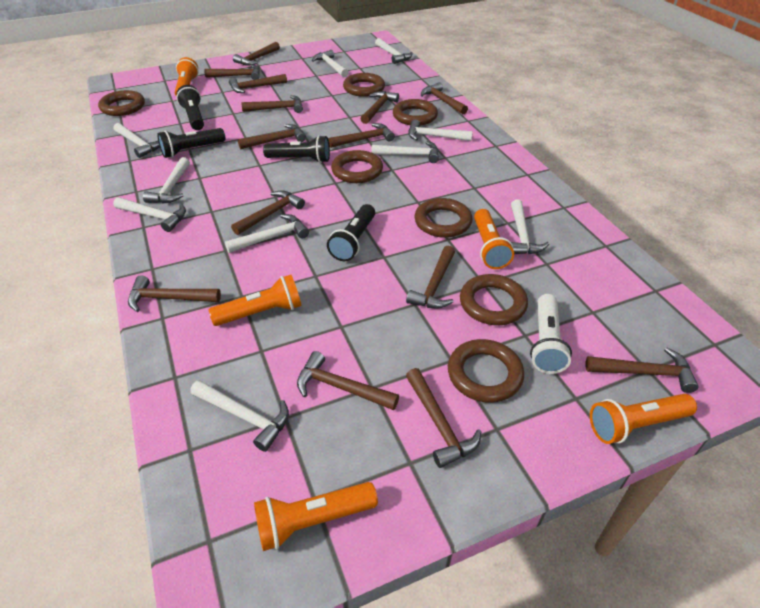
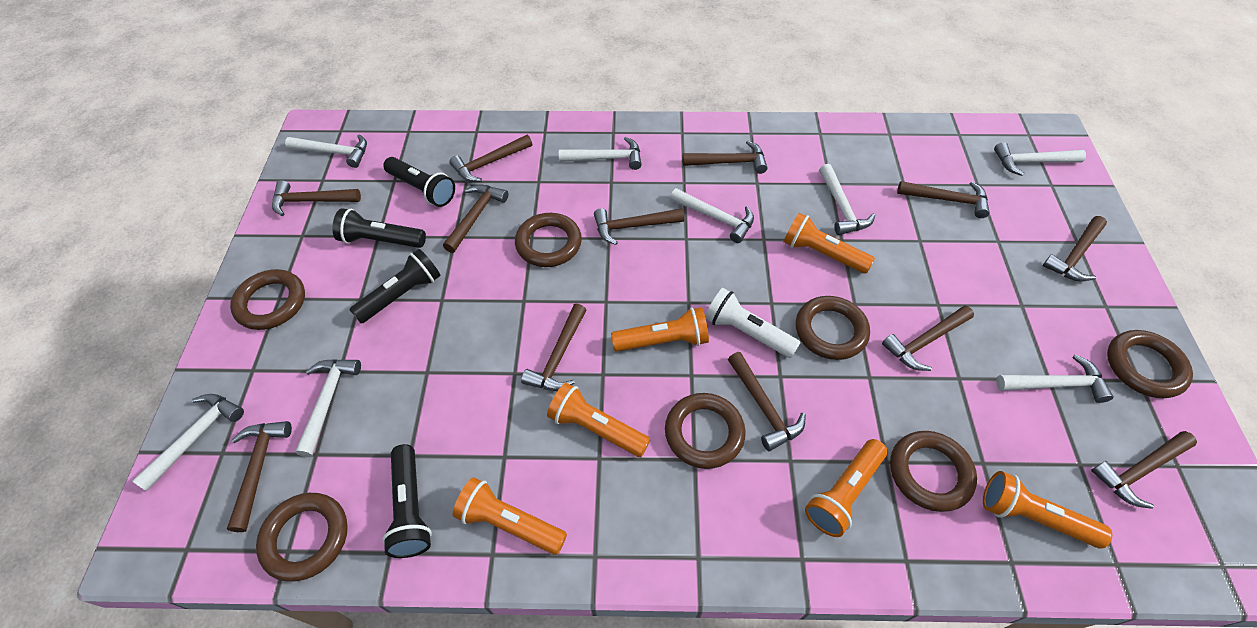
brown hammer: 14 -> 12
orange flashlight: 5 -> 6
white hammer: 10 -> 8

